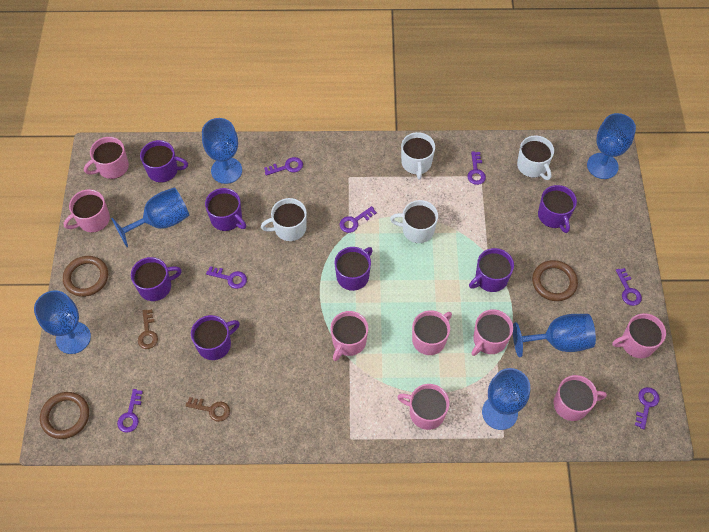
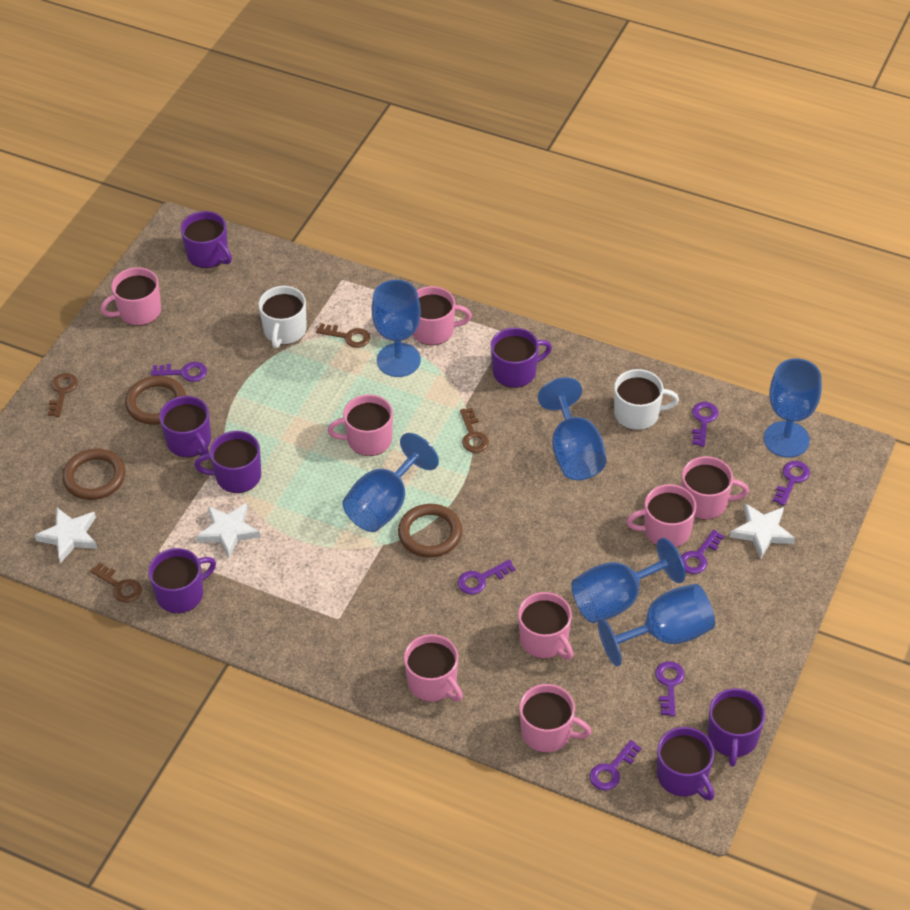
brown key: 2 -> 4
white mug: 4 -> 2
white star: 0 -> 3

